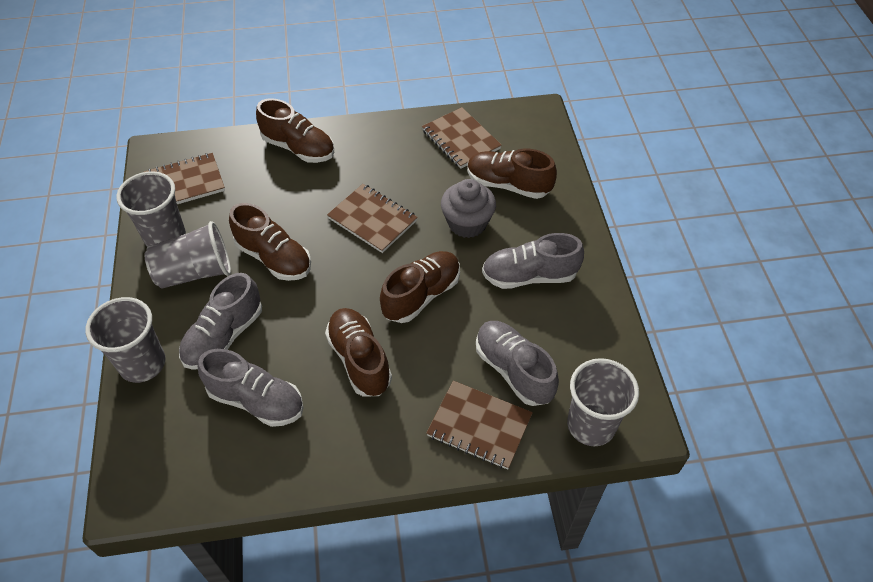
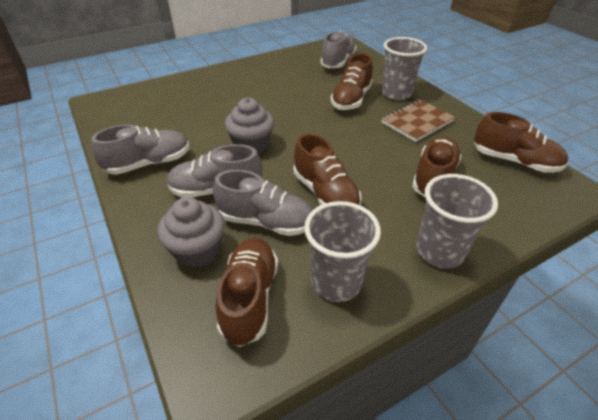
brown notebook: 4 -> 1
grey cup: 4 -> 3
grey cupcake: 1 -> 2

